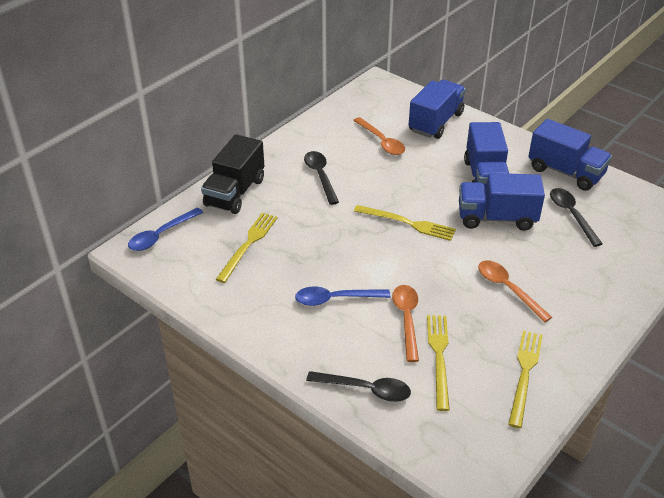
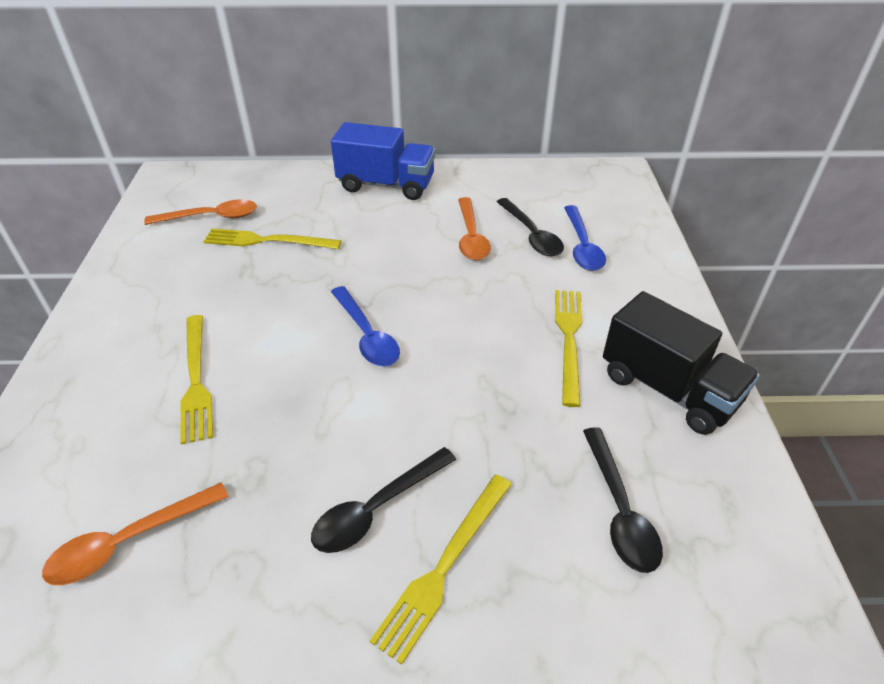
blue truck: 4 -> 1

